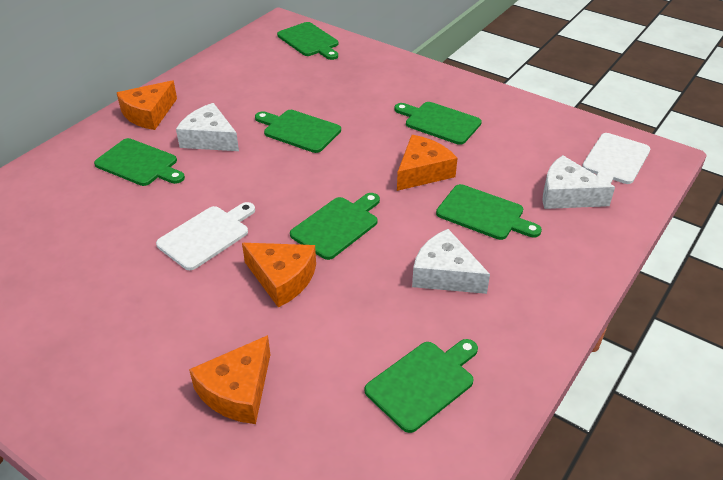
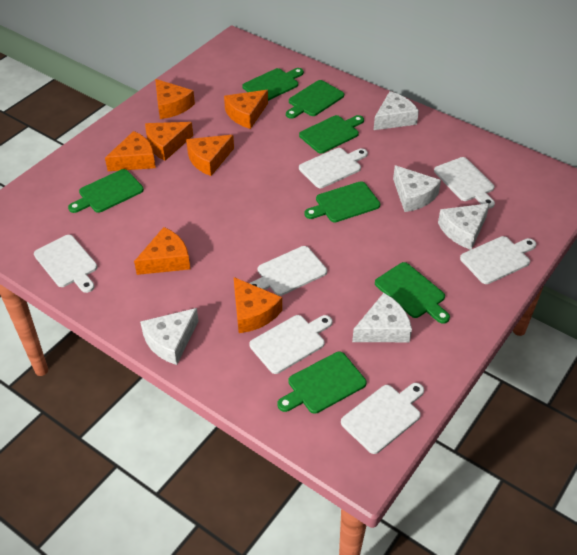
orange cheese: 4 -> 7
white cheese: 3 -> 5
white cutting board: 2 -> 7

